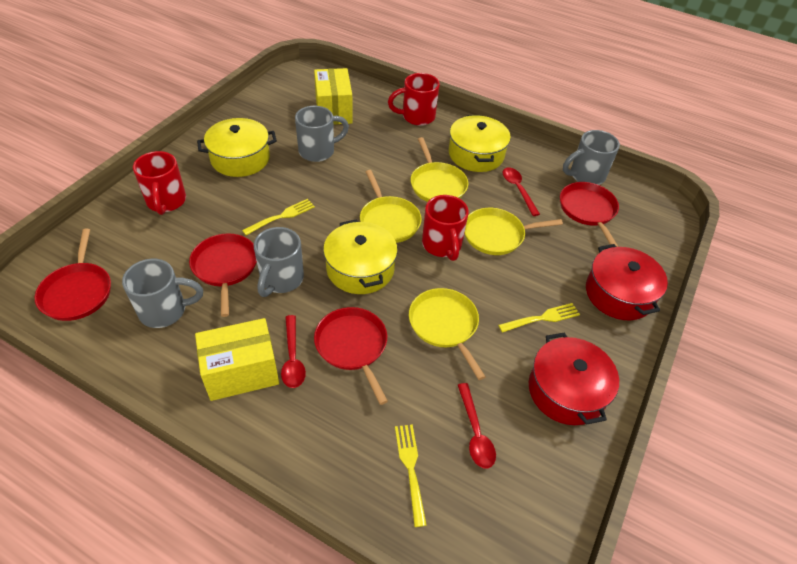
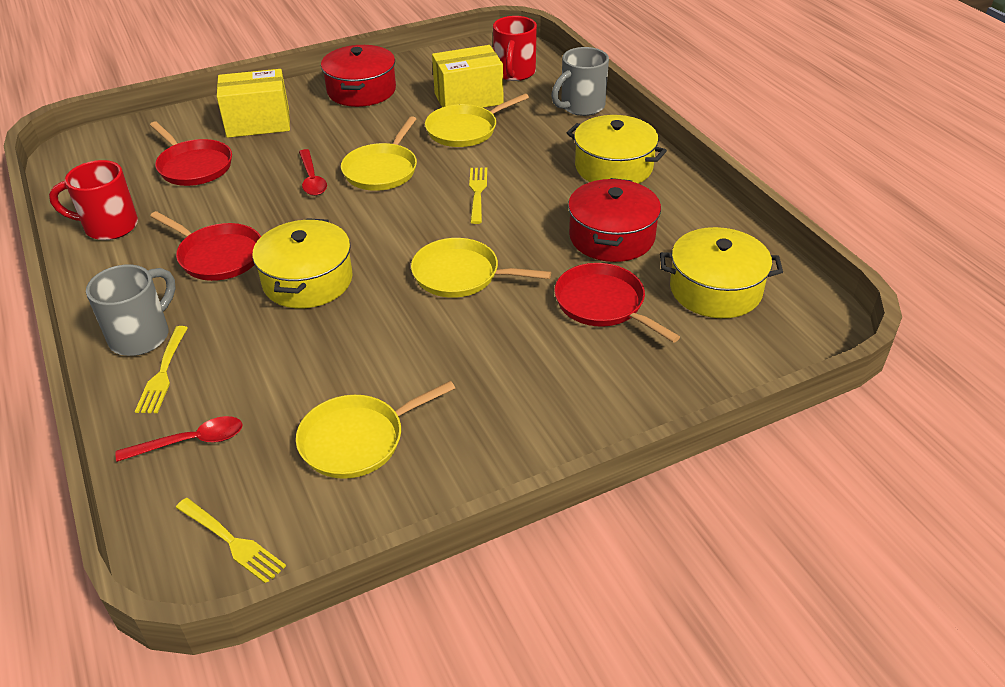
grey mug: 4 -> 2
red mug: 3 -> 2
red pan: 4 -> 3
red spoon: 3 -> 2

